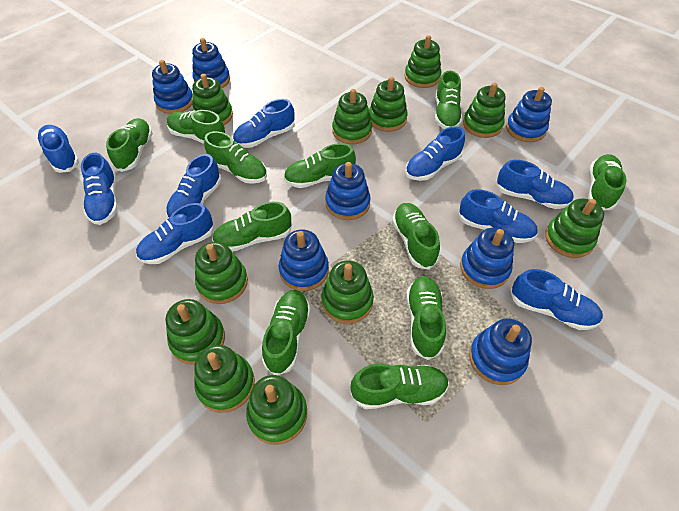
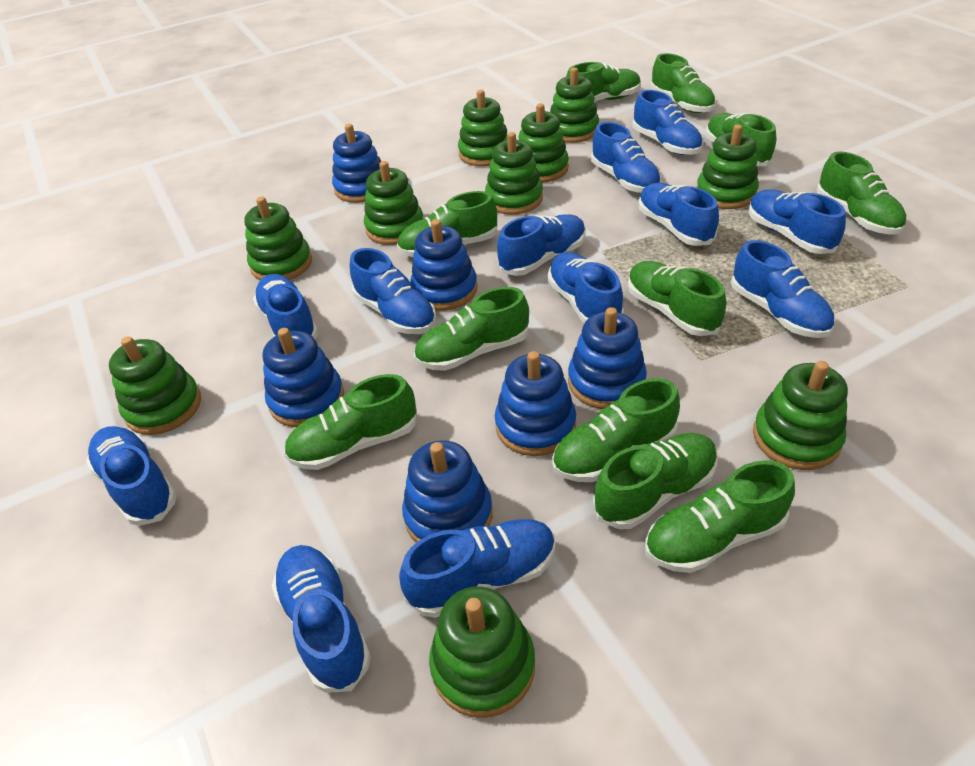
blue shoe: 9 -> 12
blue stacking toy: 7 -> 6
green stacking toy: 11 -> 10

